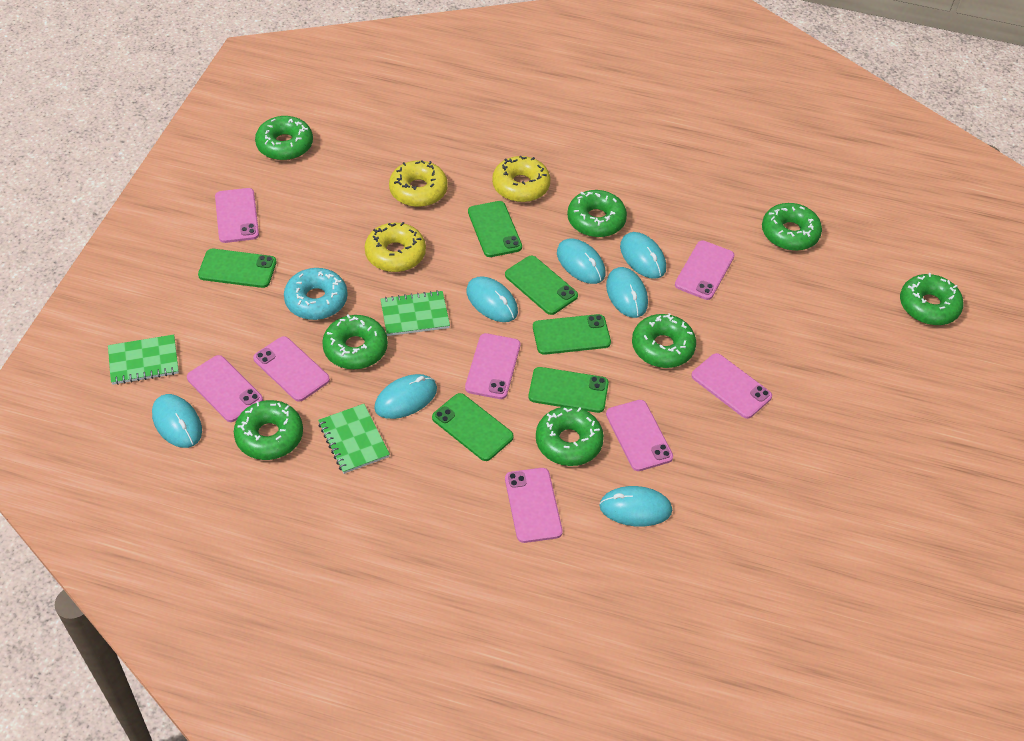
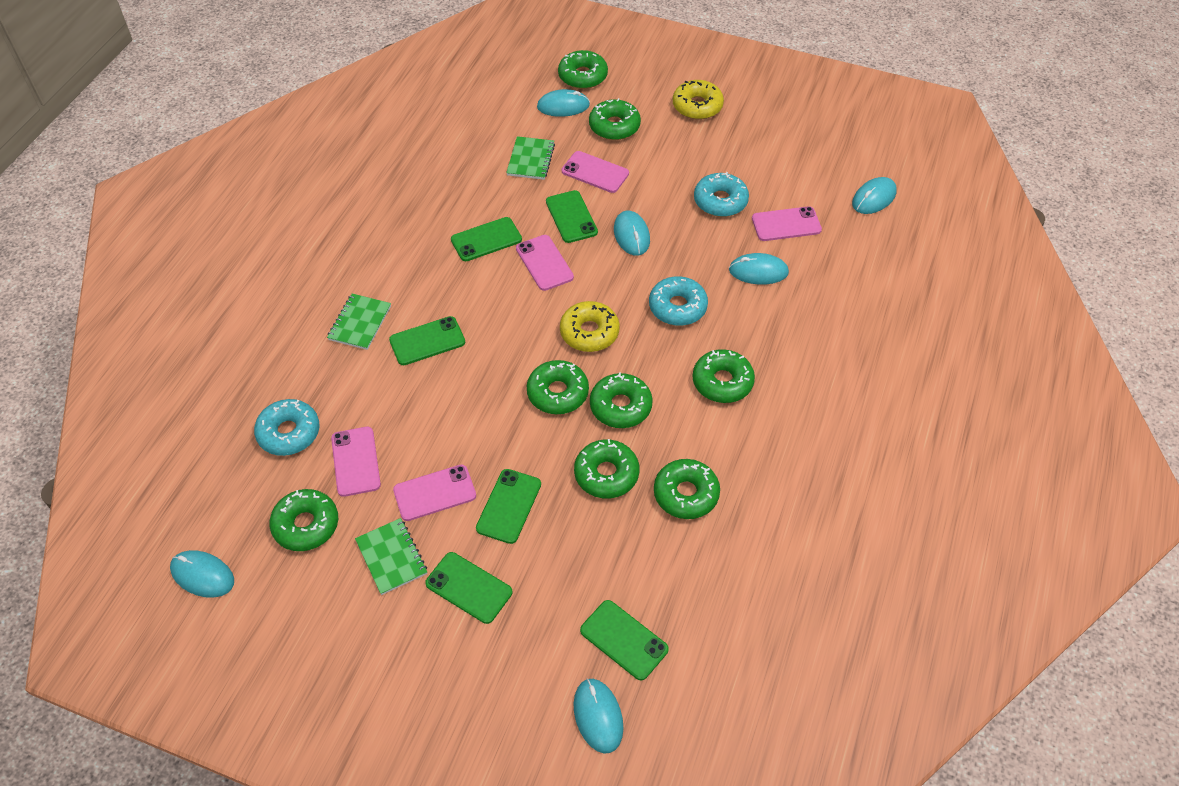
pink phone: 8 -> 5
turquoise donut: 1 -> 3
turquoise mouse: 7 -> 6
yellow donut: 3 -> 2

